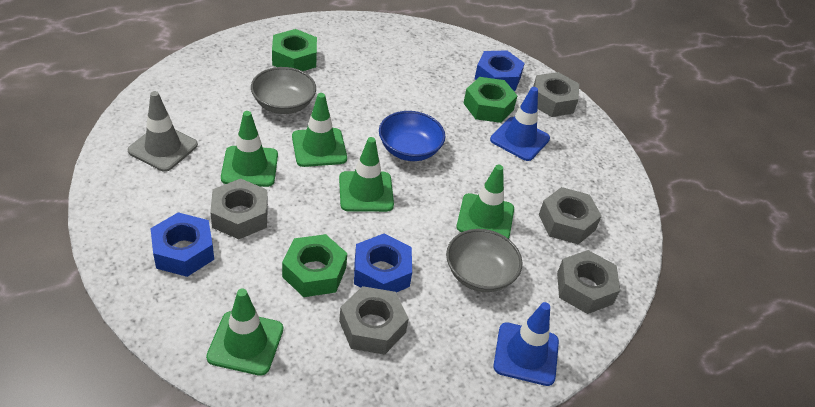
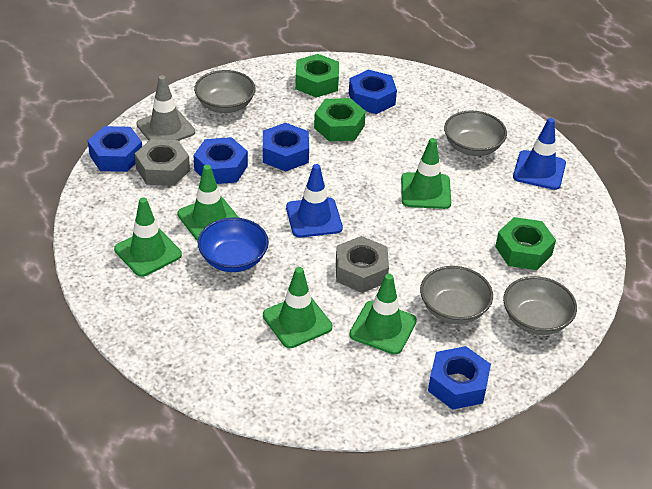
blue nut: 3 -> 5
grey bowl: 2 -> 4
grey nut: 5 -> 2

